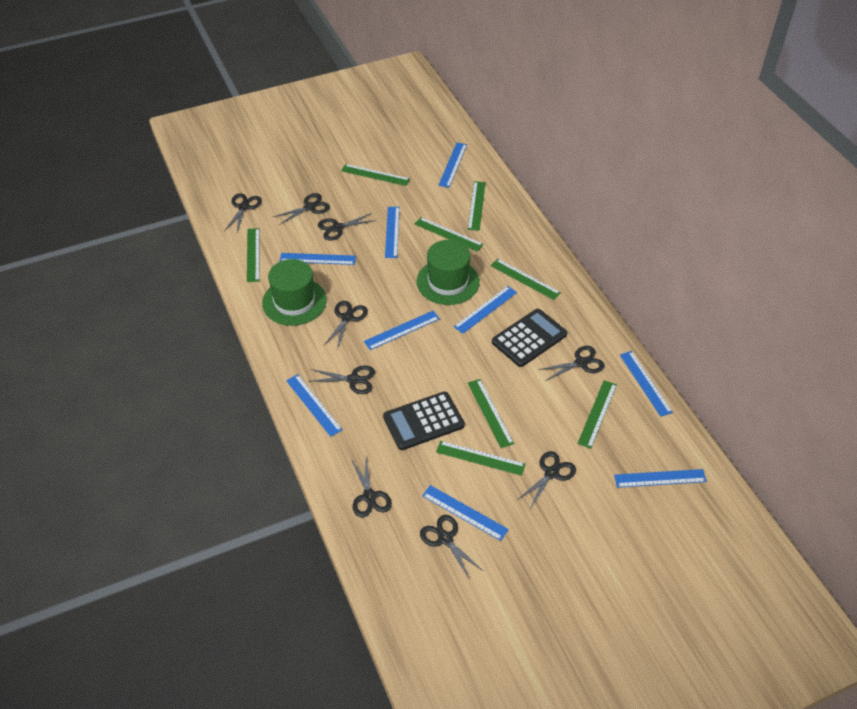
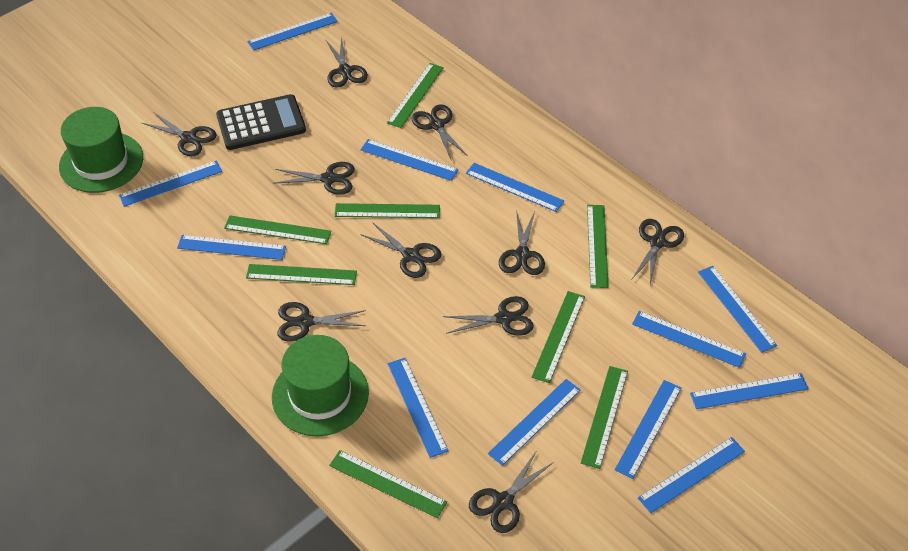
black calculator: 2 -> 1
black scissors: 9 -> 10
blue ruler: 9 -> 12

